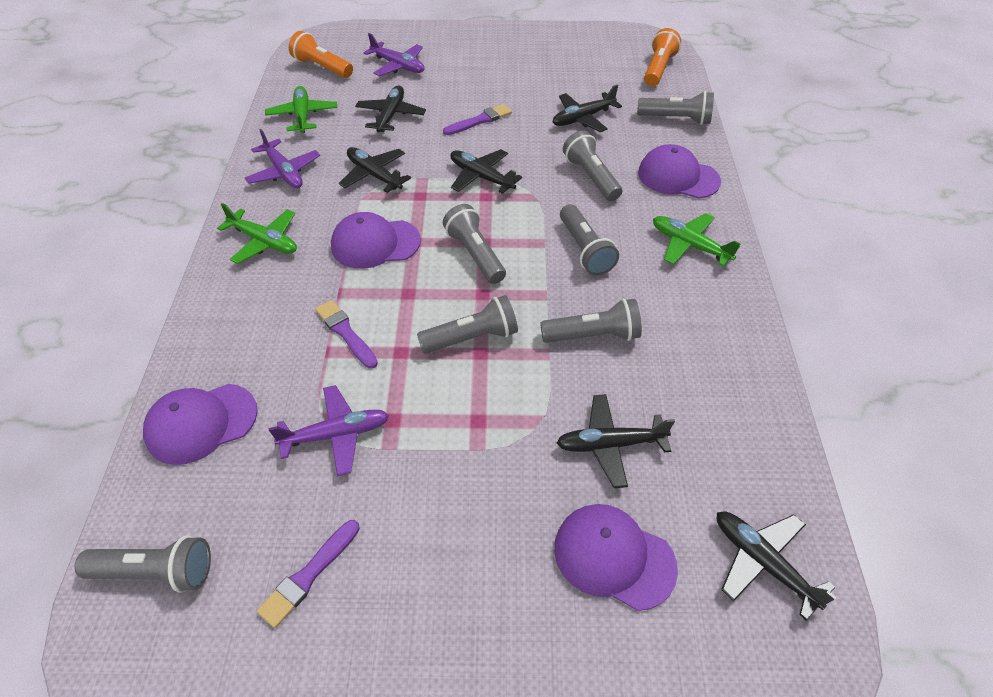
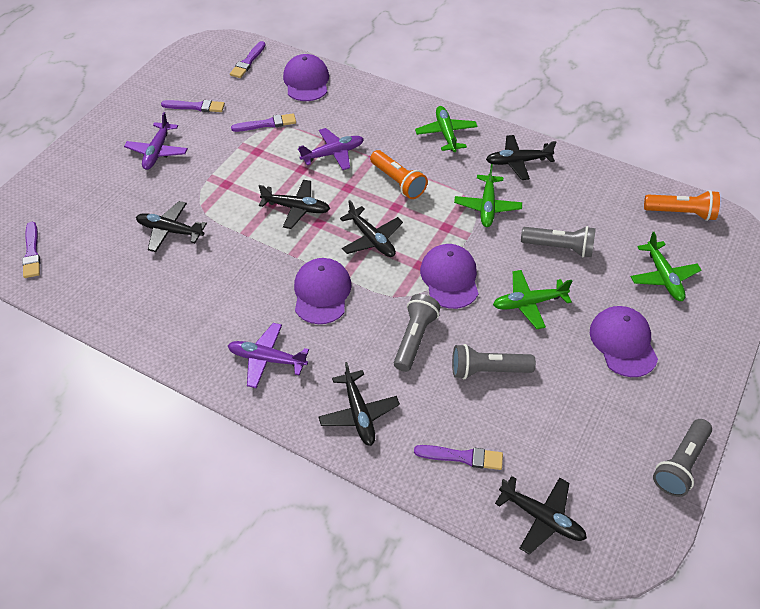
green plane: 3 -> 4
grey flashlight: 7 -> 4
purple brush: 3 -> 5

